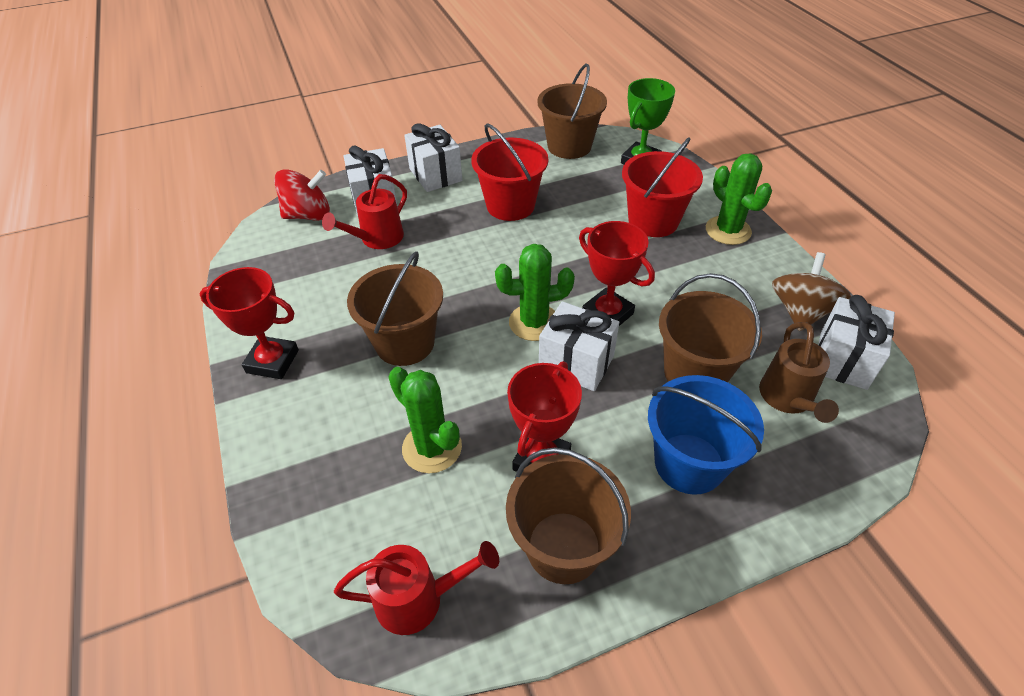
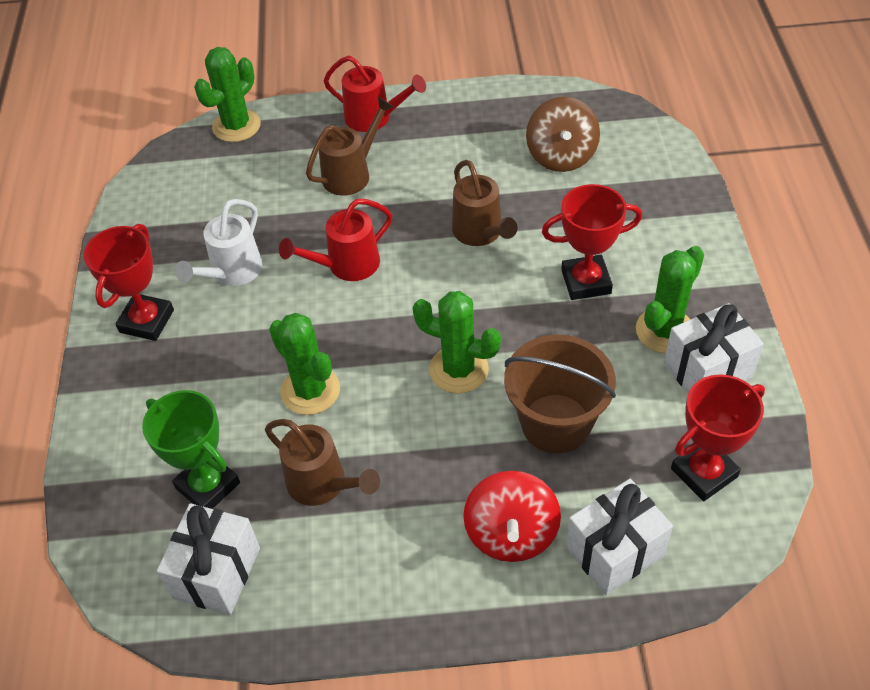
blue bucket: 1 -> 0
brown bucket: 4 -> 1
brown watering can: 1 -> 3
green cactus: 3 -> 4
red bucket: 2 -> 0
white gift: 4 -> 3
white watering can: 0 -> 1

